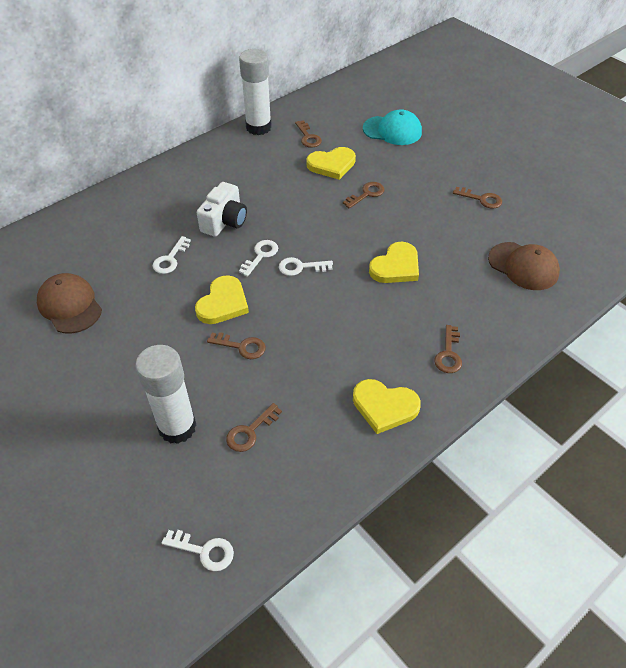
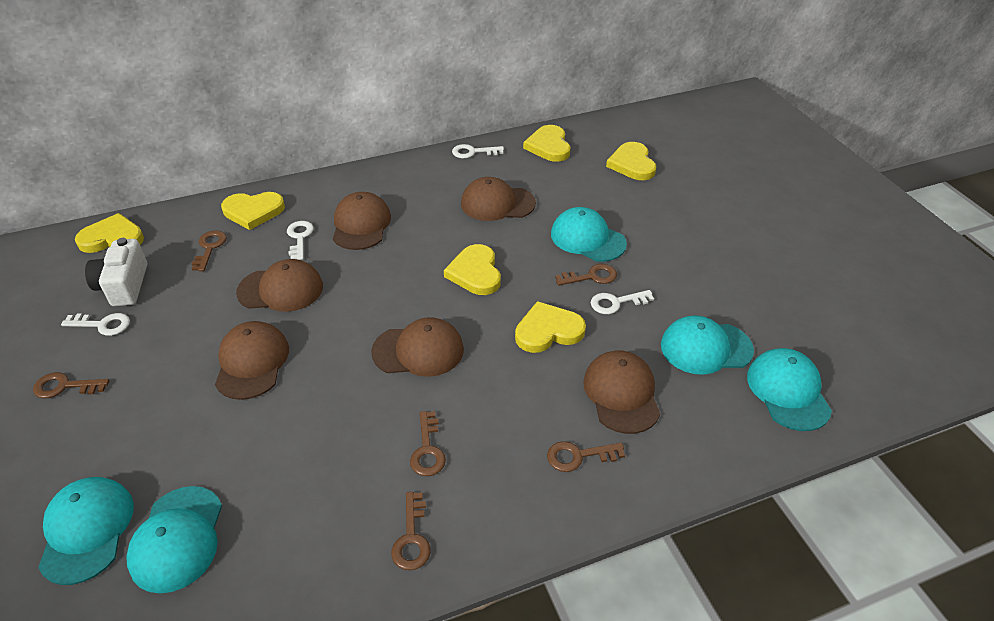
brown cap: 2 -> 6
turquoise cap: 1 -> 5
white glue stick: 2 -> 0
yellow heart: 4 -> 6

